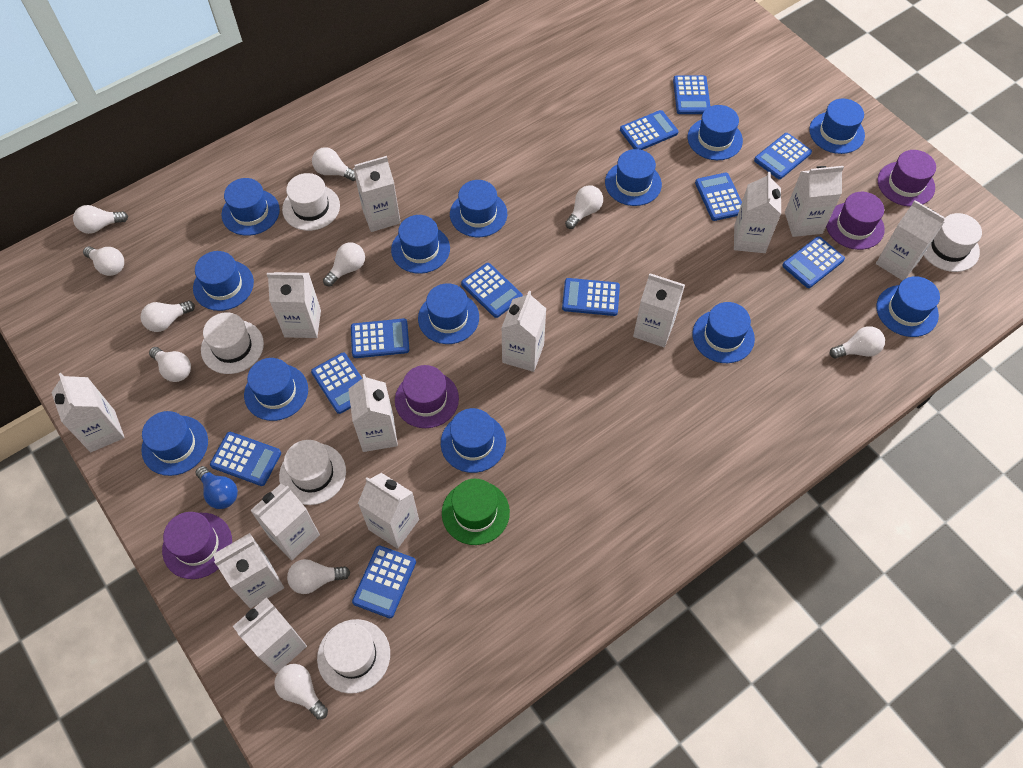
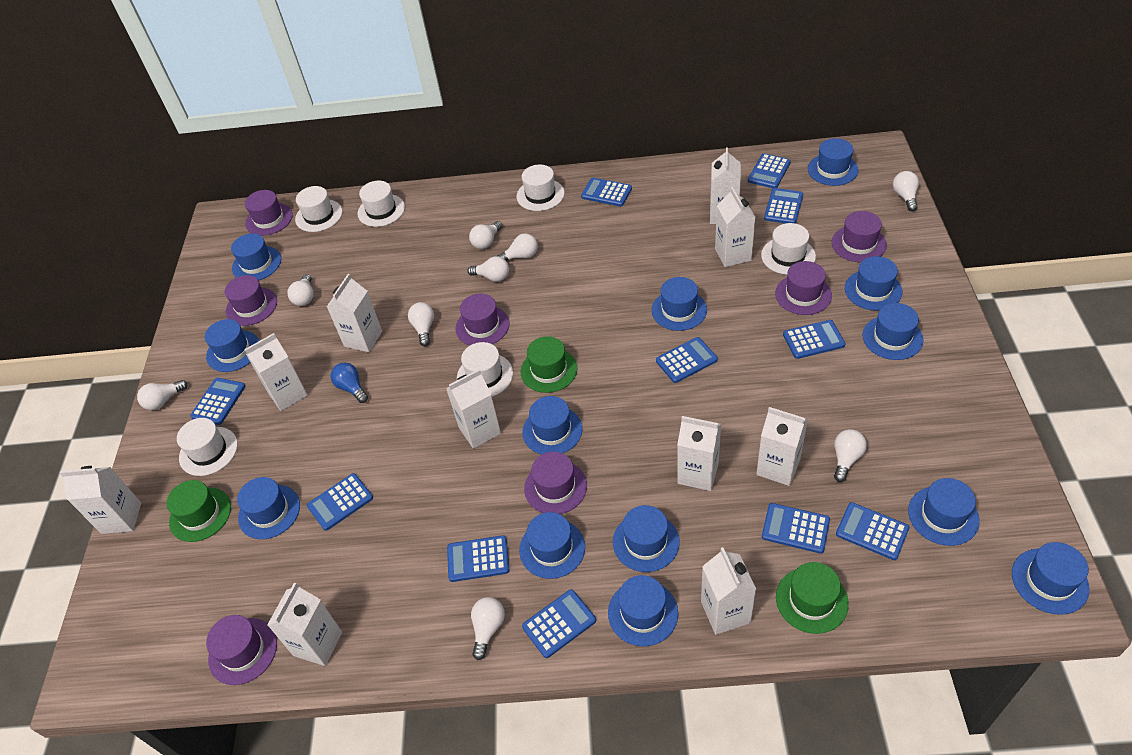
green hat: 1 -> 3
purple hat: 4 -> 7
white carton: 13 -> 10
white hat: 5 -> 6
white light bulb: 10 -> 9

